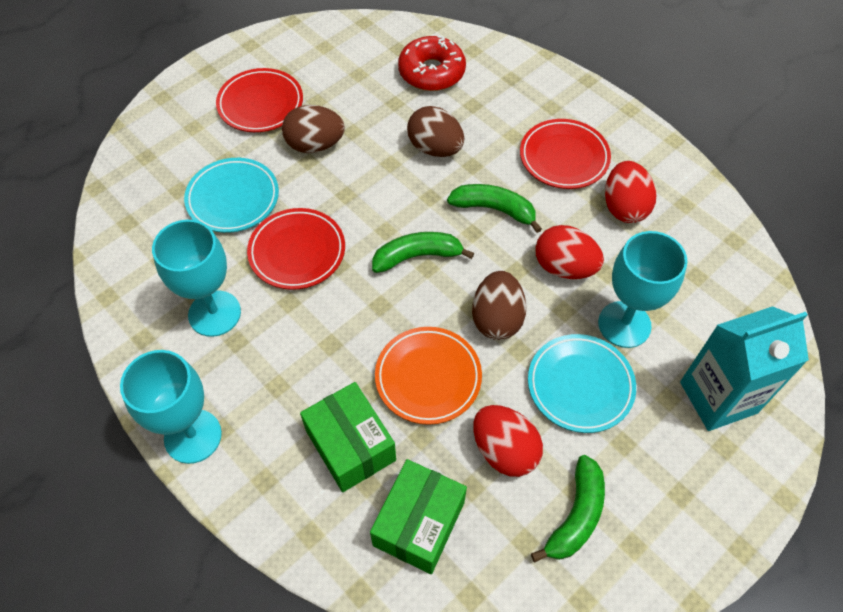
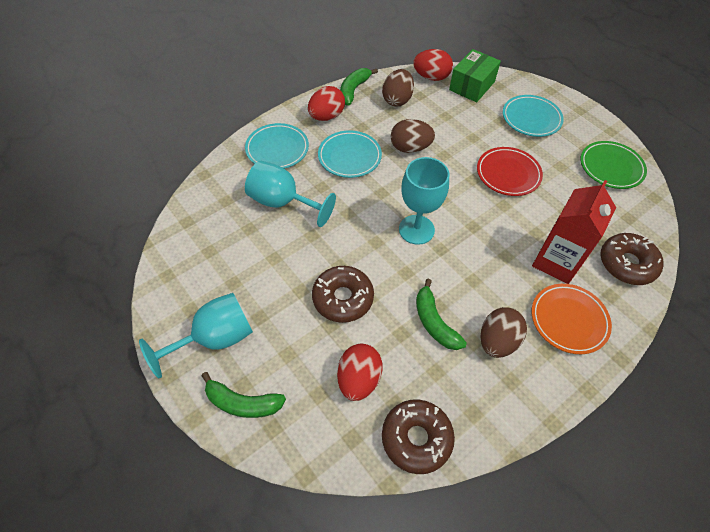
brown donut: 0 -> 3
green box: 2 -> 1
green plate: 0 -> 1
red carton: 0 -> 1
red donut: 1 -> 0
red plate: 3 -> 1
turquoise carton: 1 -> 0
turquoise plate: 2 -> 3

